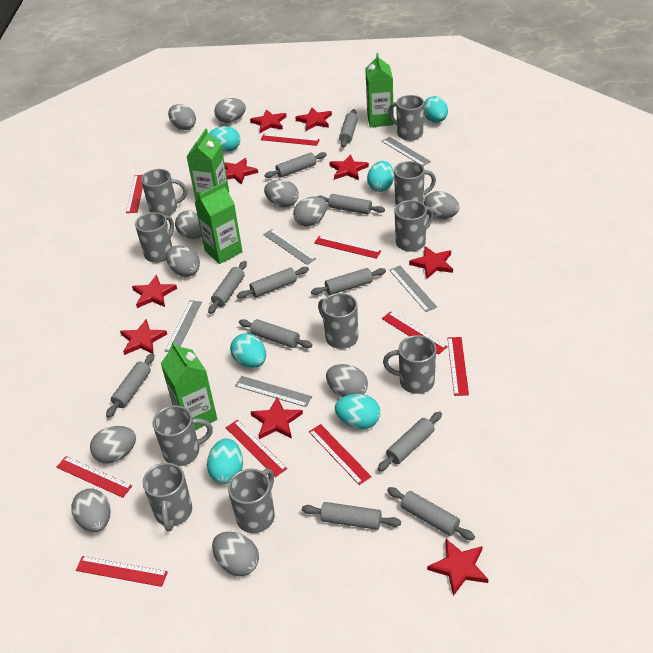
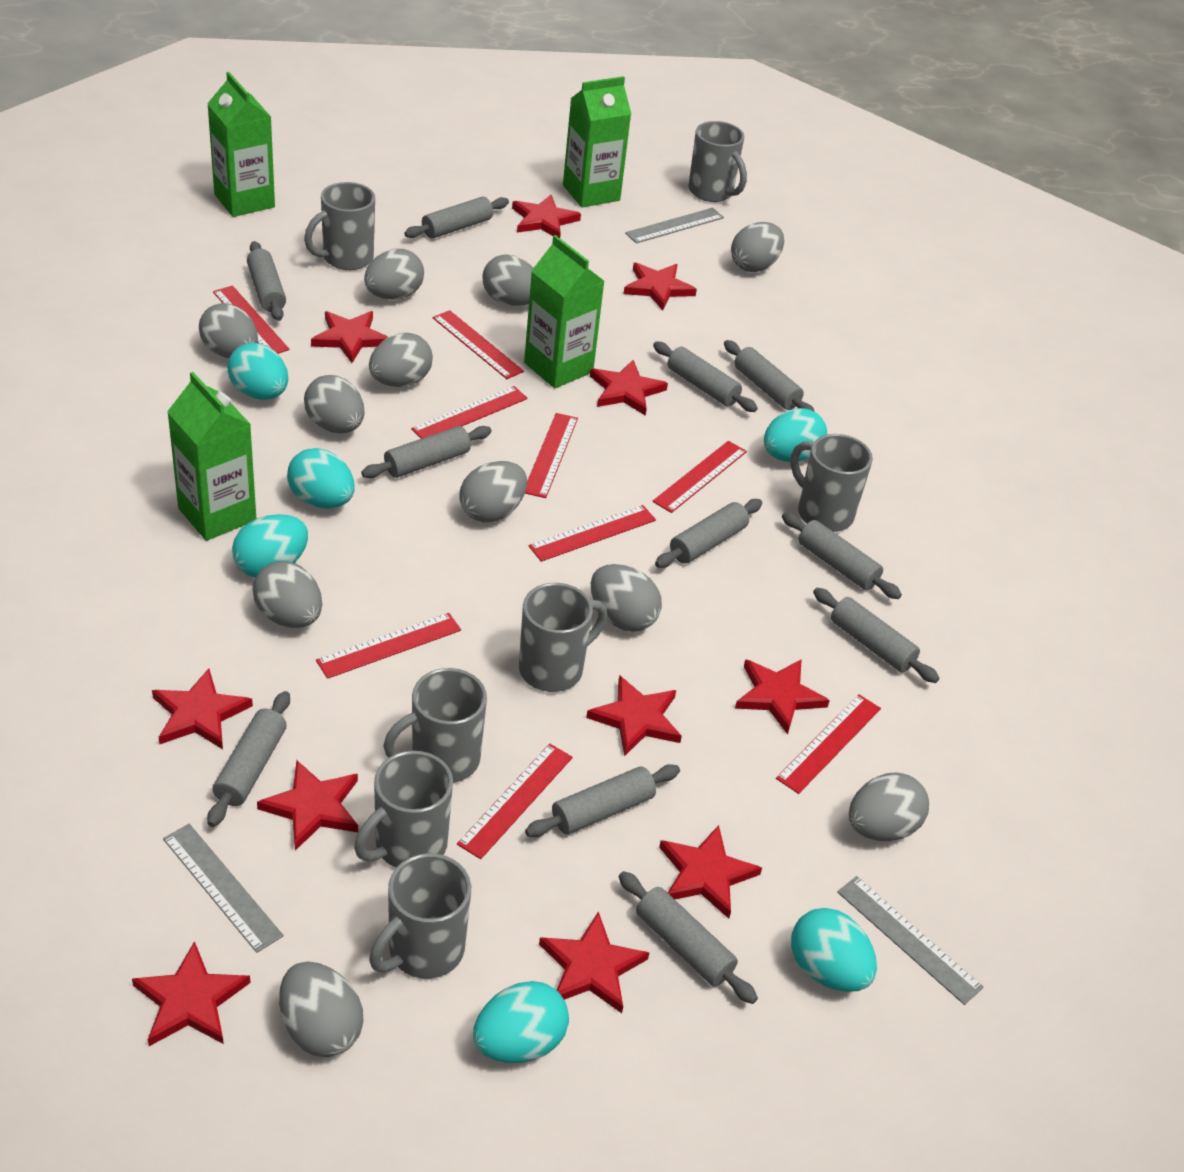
grey mug: 10 -> 7
grey ruler: 5 -> 3
red star: 9 -> 11

